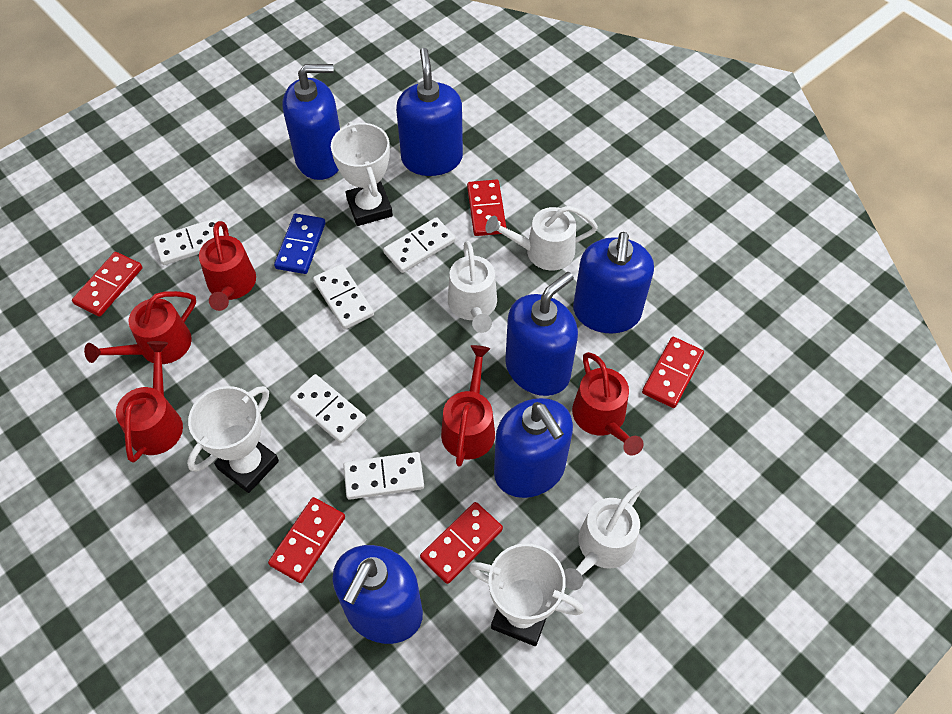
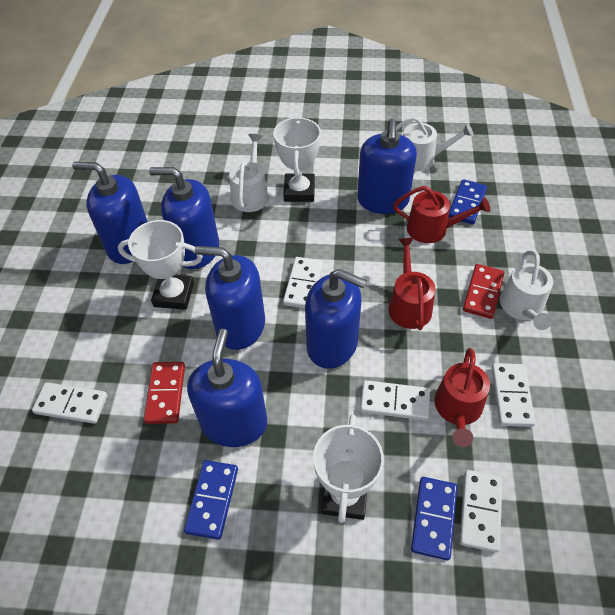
blue domino: 1 -> 3
red domino: 5 -> 2
red watering can: 5 -> 3

